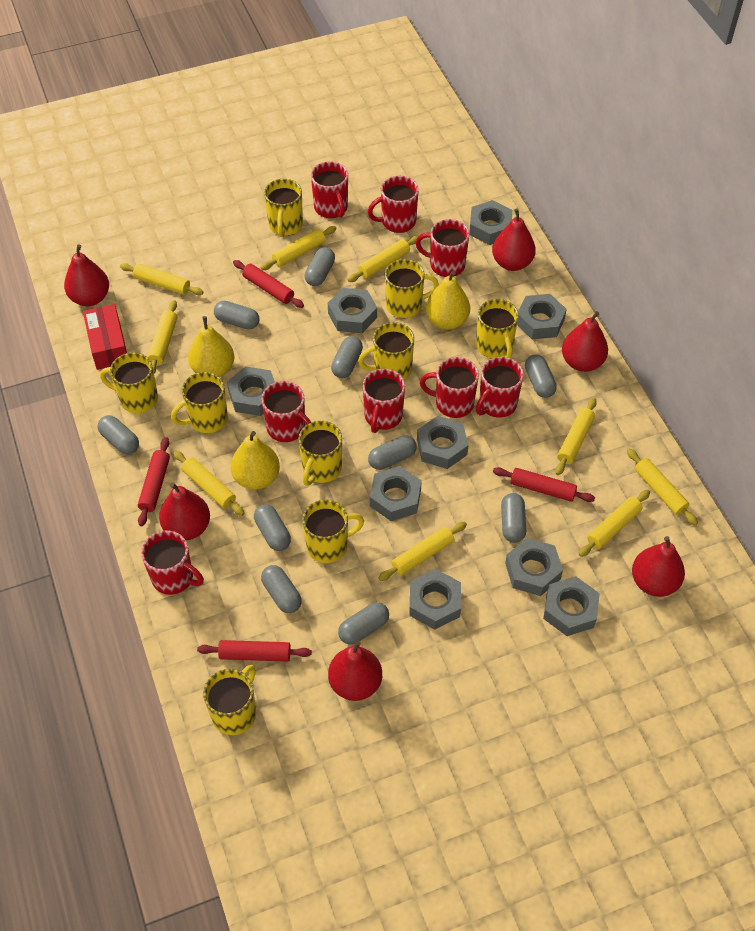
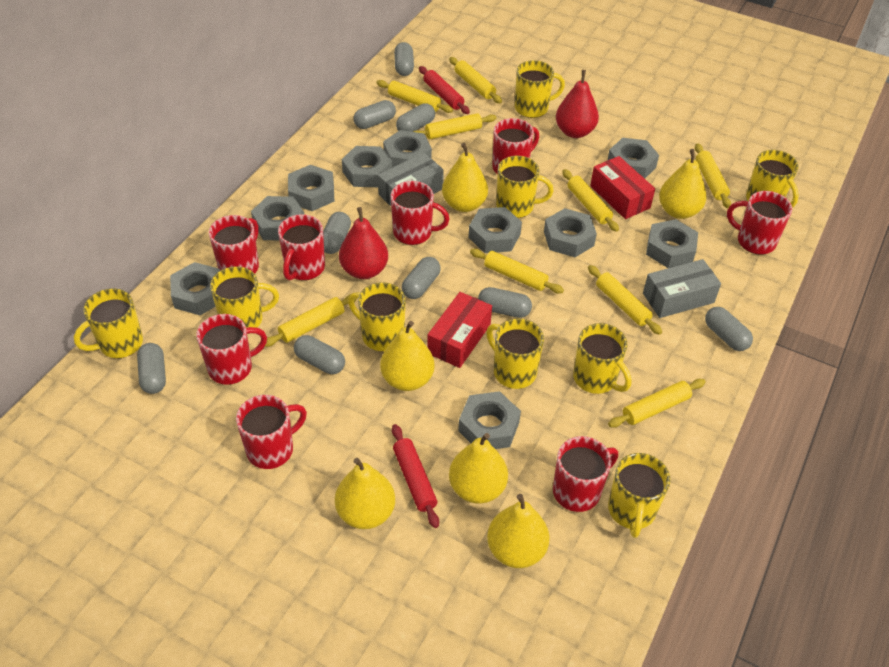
grey box: 0 -> 2
grey capsule: 10 -> 9
grey nut: 9 -> 10
red box: 1 -> 2
red pear: 6 -> 2
red rolling pin: 4 -> 2
yellow pear: 3 -> 6

